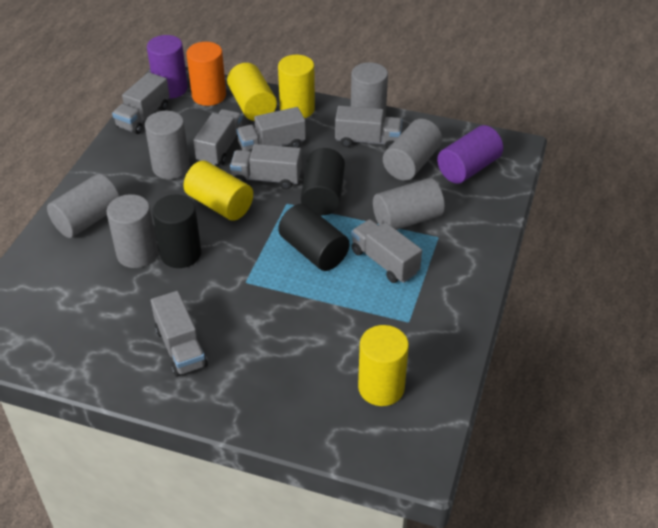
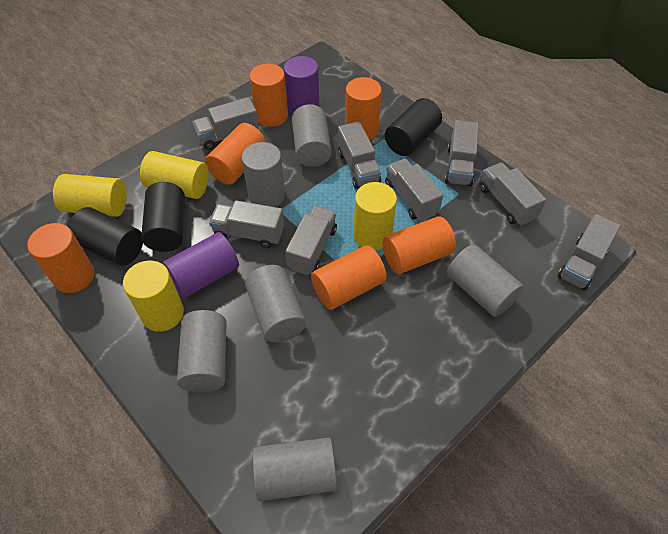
grey truck: 7 -> 8
orange cylinder: 1 -> 6

